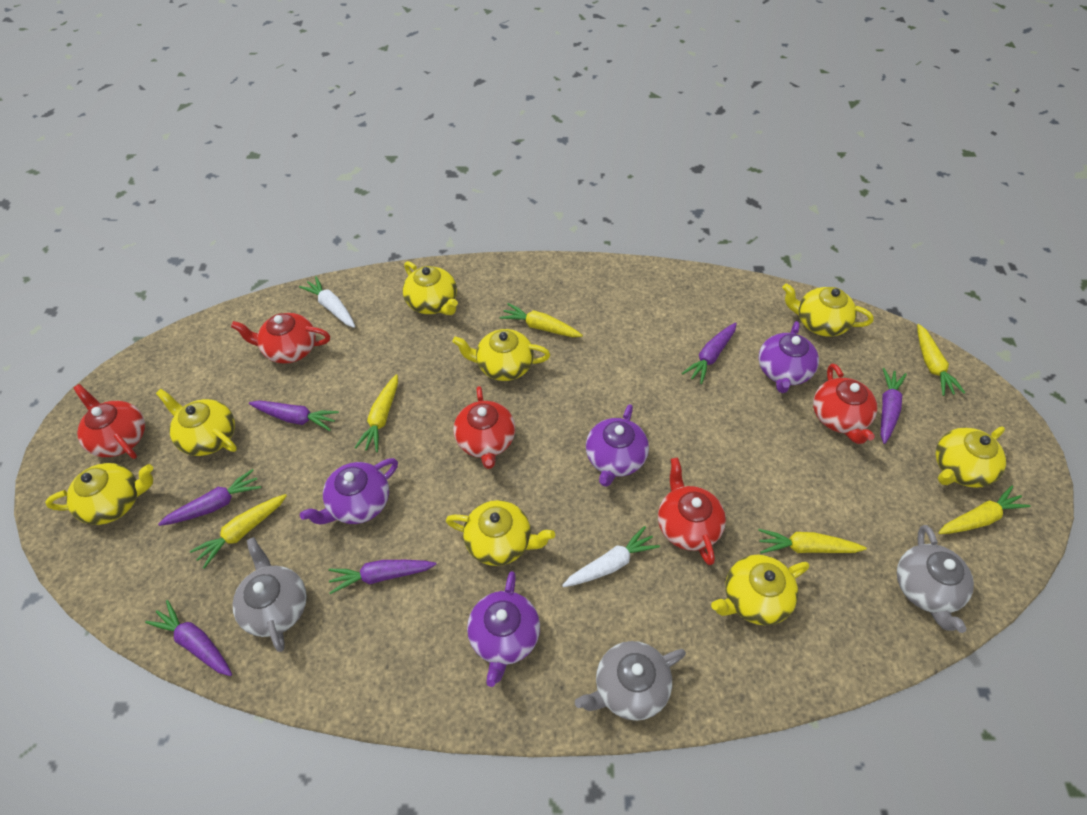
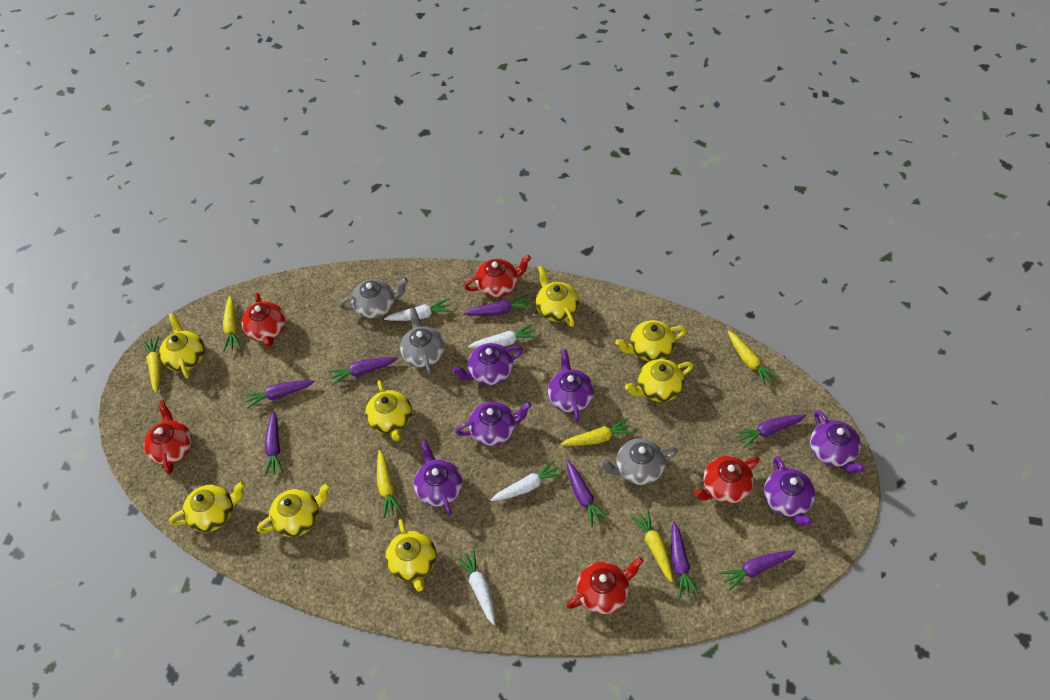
purple carrot: 6 -> 8
purple teapot: 4 -> 6
white carrot: 2 -> 4

